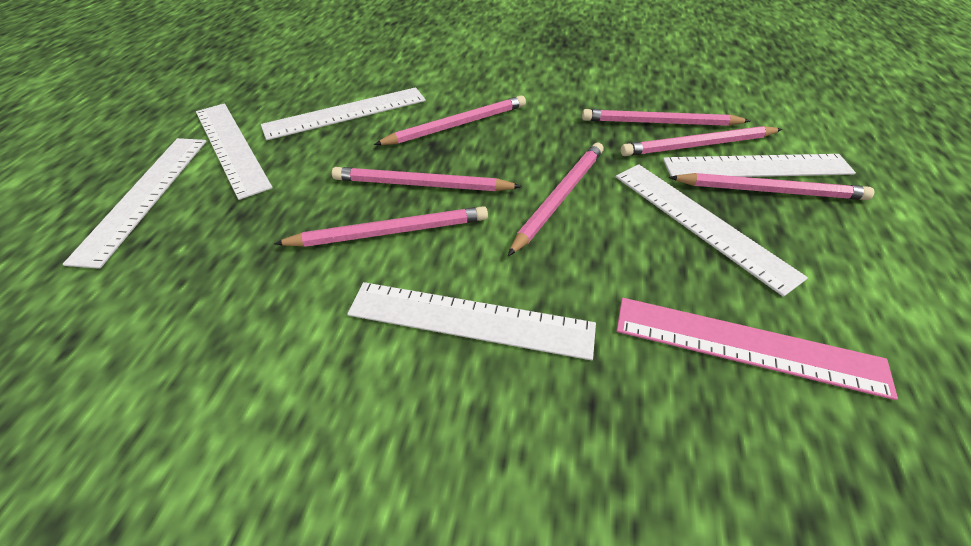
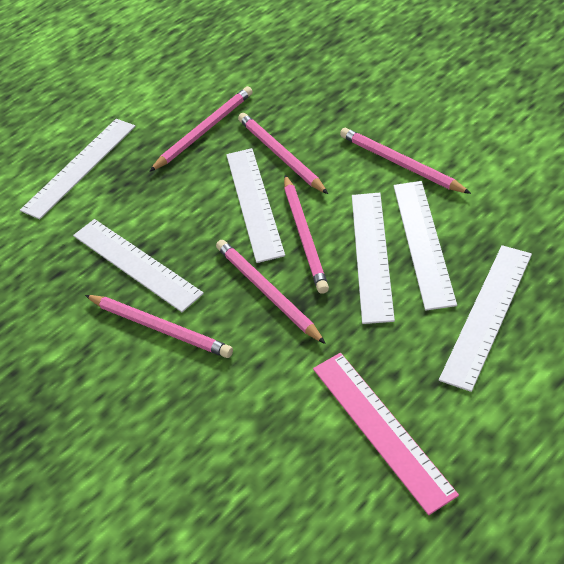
pink pencil: 7 -> 6

